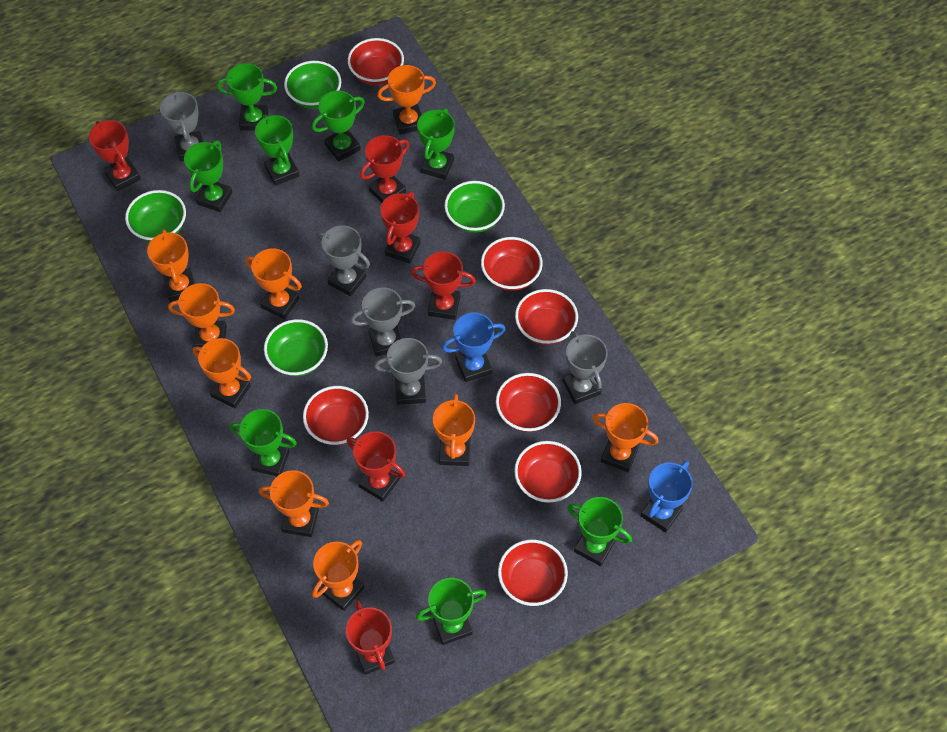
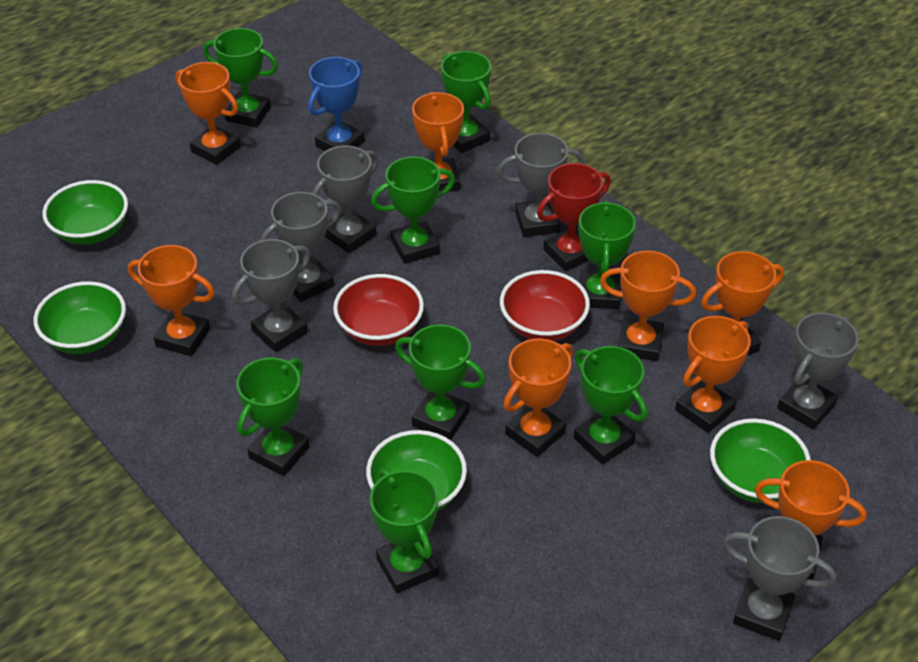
blue trophy: 2 -> 1
grey trophy: 5 -> 6
orange trophy: 9 -> 8
red bowl: 7 -> 2
red trophy: 6 -> 1

